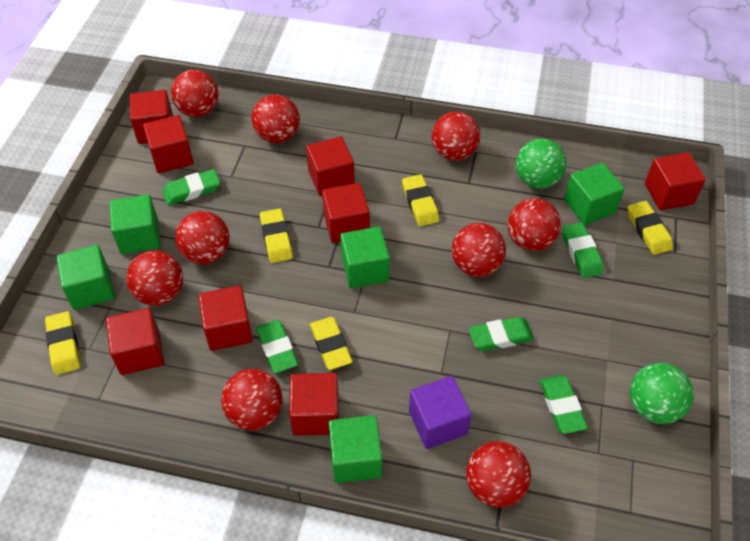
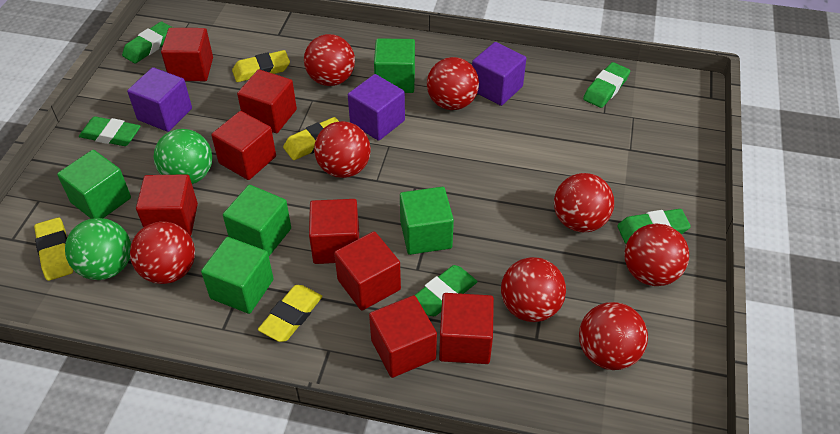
purple cube: 1 -> 3
red ball: 9 -> 8
yellow eraser: 5 -> 4

